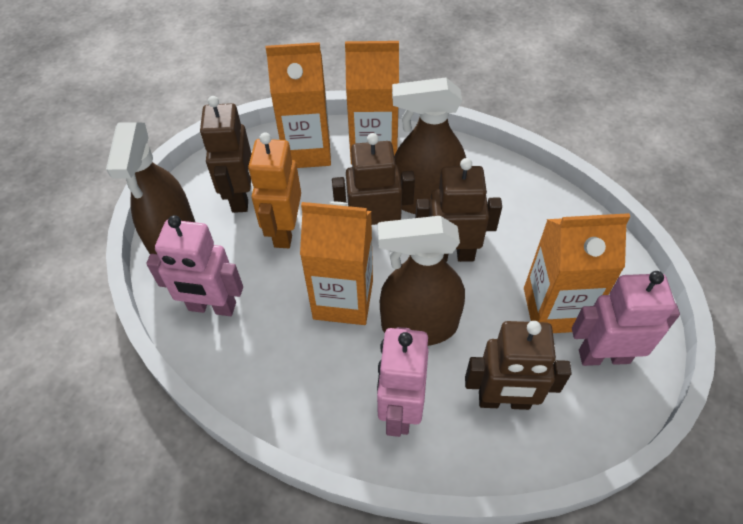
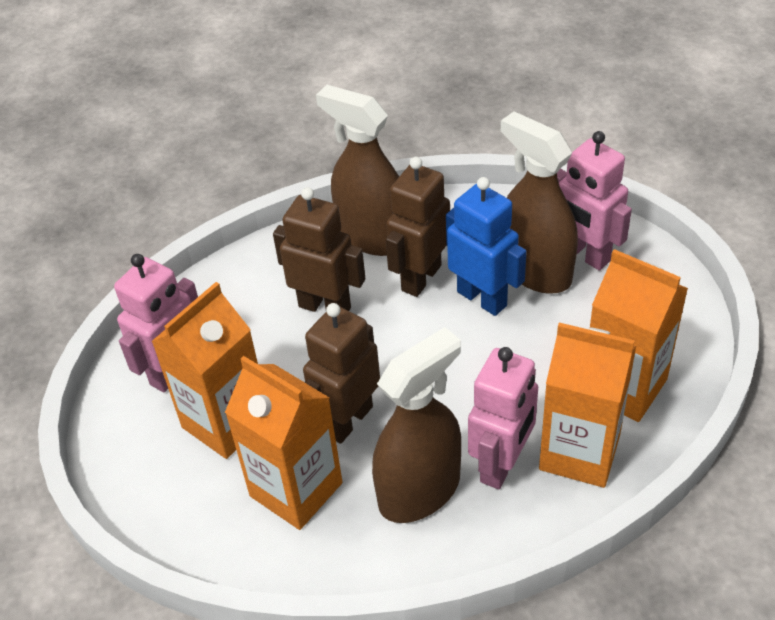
blue robot: 0 -> 1
brown robot: 4 -> 3
orange robot: 1 -> 0

